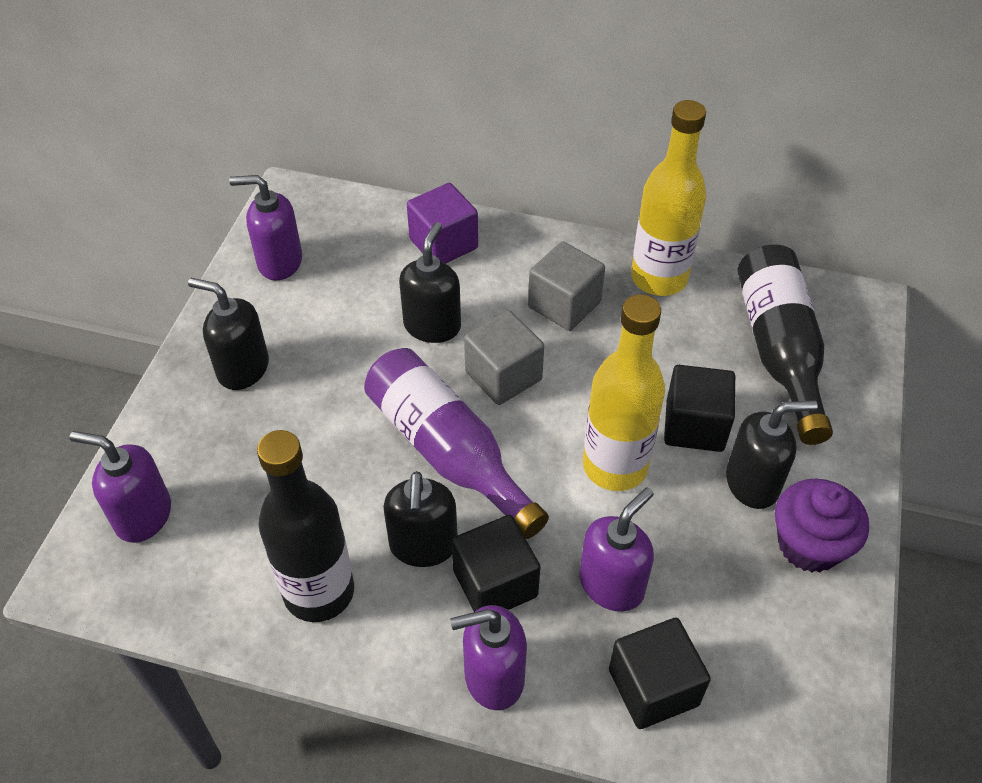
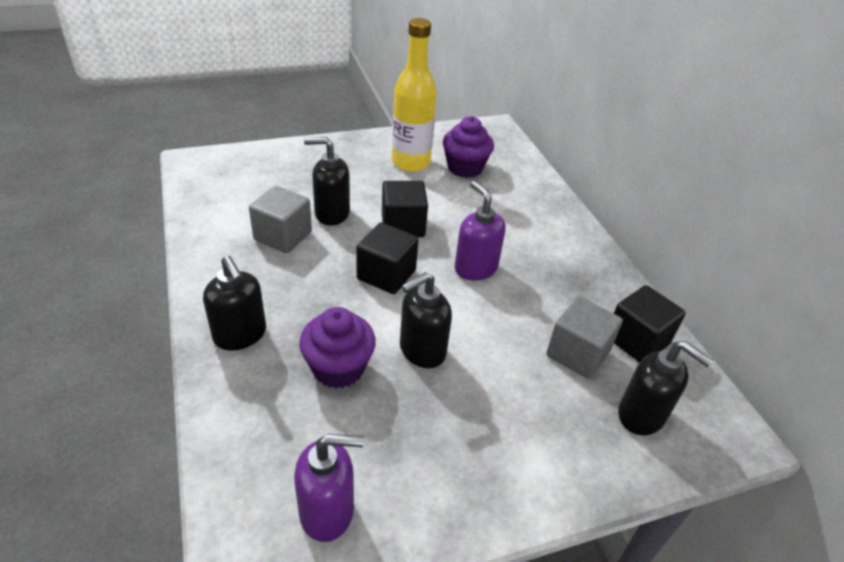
black bottle: 2 -> 0
purple bottle: 1 -> 0
purple cube: 1 -> 0
purple cupcake: 1 -> 2
purple soap dispenser: 4 -> 2
yellow bottle: 2 -> 1

